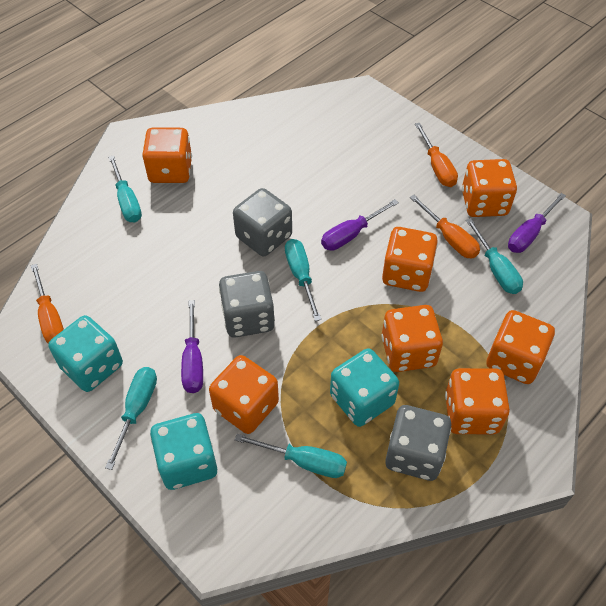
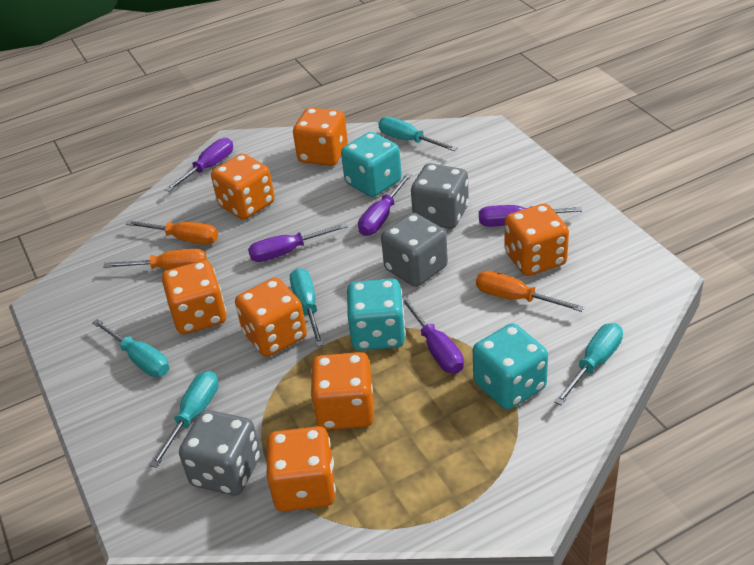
purple screwdriver: 3 -> 5

